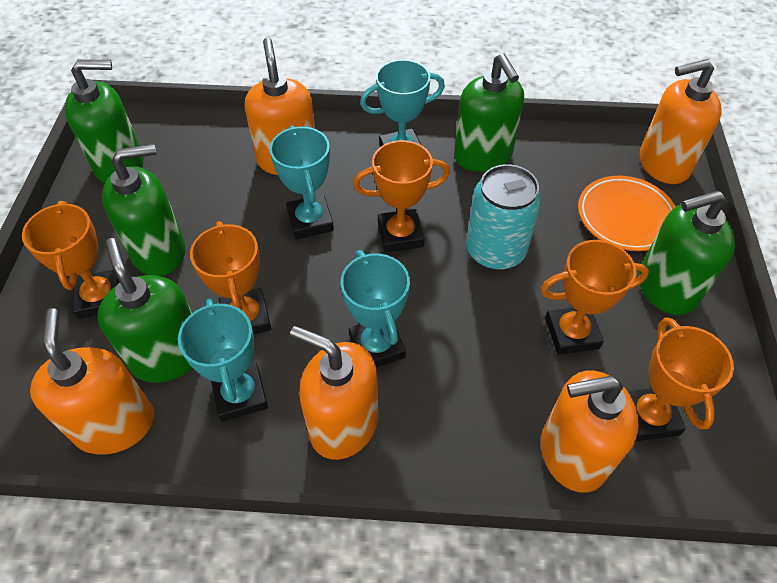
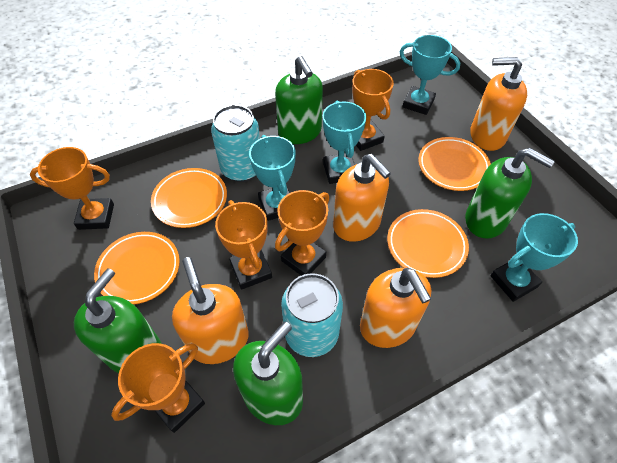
green soap dispenser: 5 -> 4
orange plate: 1 -> 4
orange soap dispenser: 5 -> 4
turquoise can: 1 -> 2

